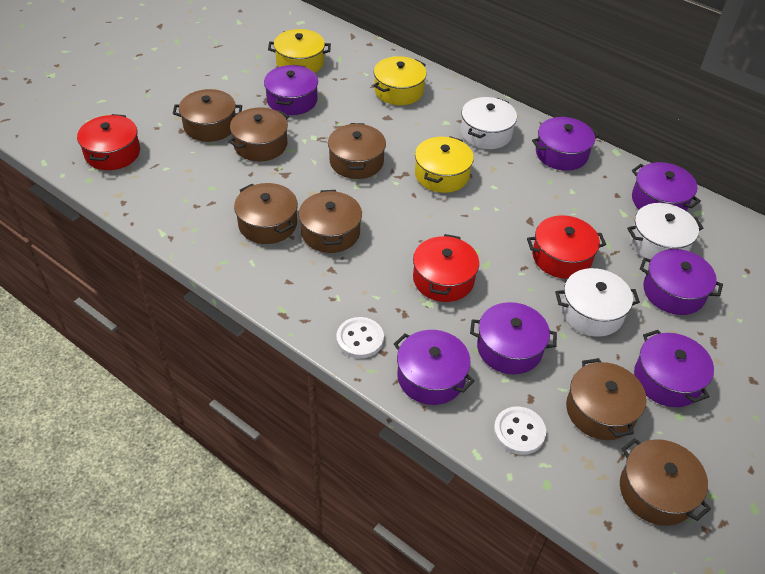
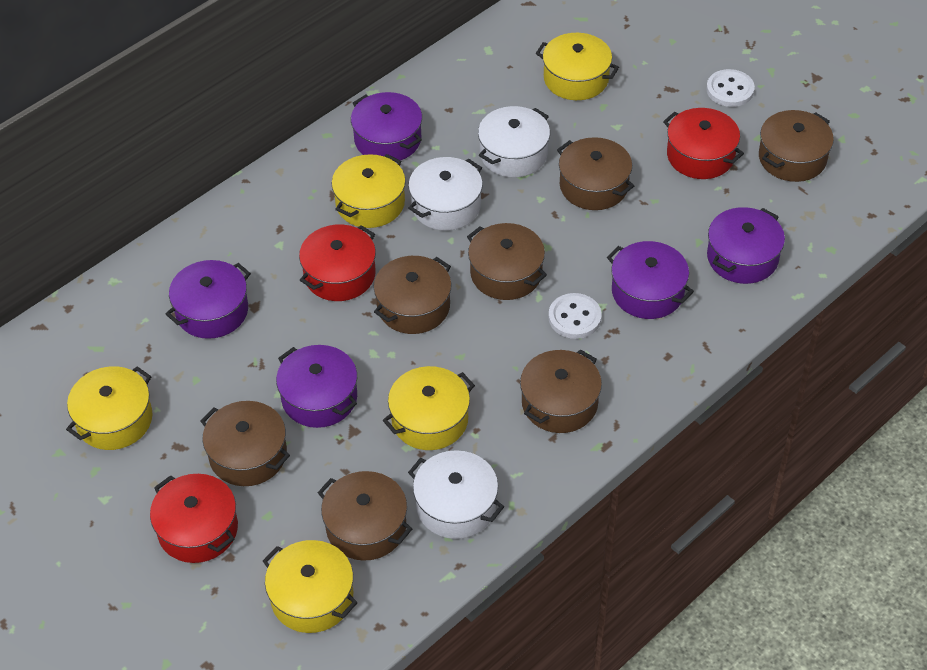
purple pot: 7 -> 5
yellow pot: 3 -> 5

